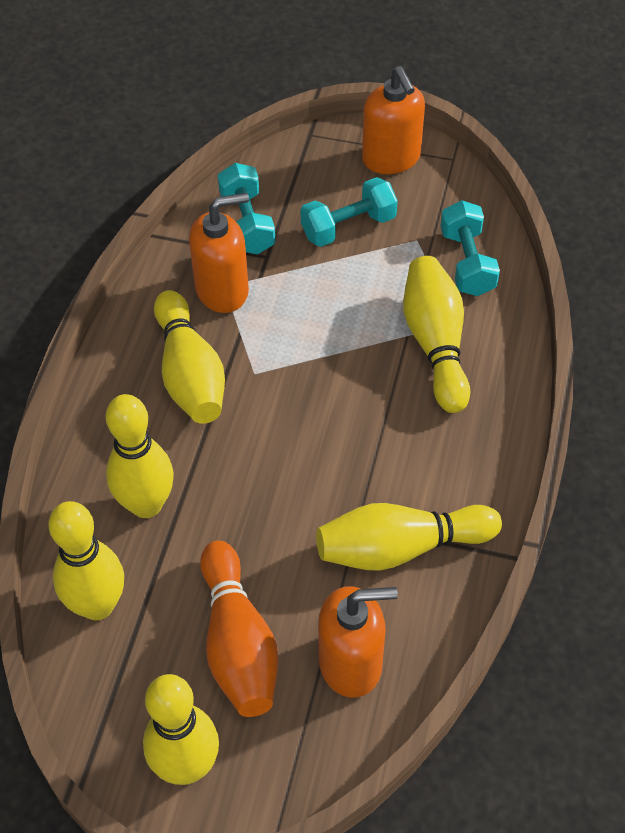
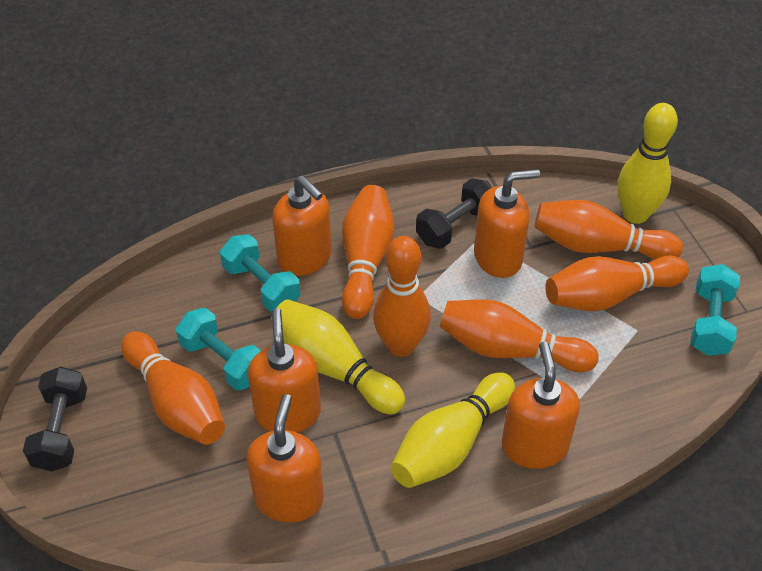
black dumbbell: 0 -> 2
orange bowling pin: 1 -> 6
orange soap dispenser: 3 -> 5
yellow bowling pin: 6 -> 3

